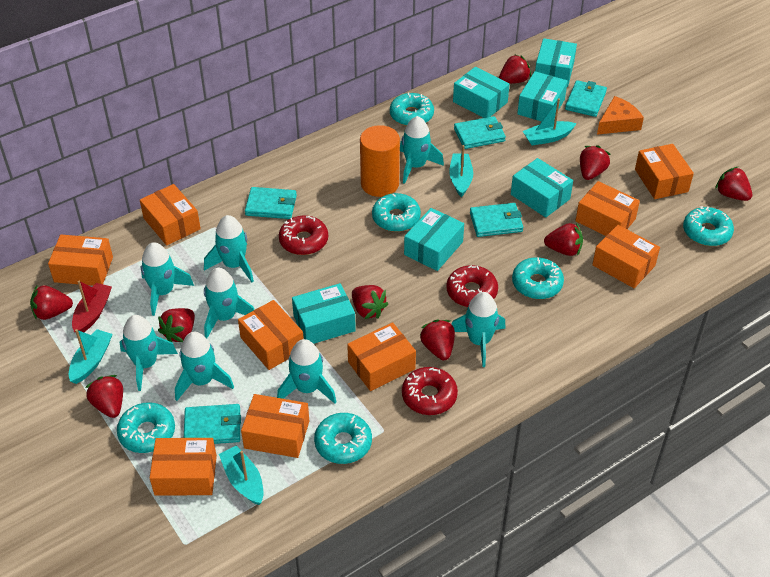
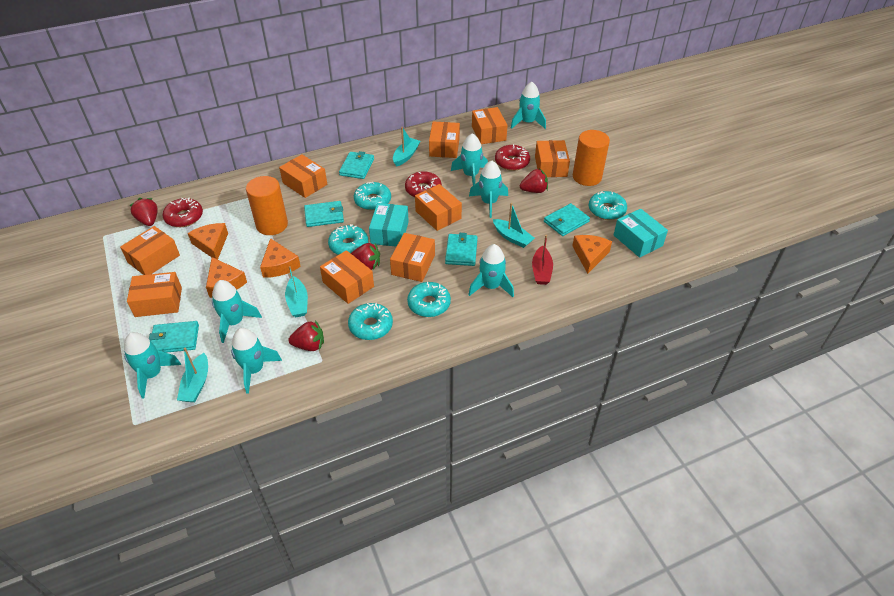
orange cheese: 1 -> 4
orange cylinder: 1 -> 2
red strawberry: 9 -> 4
turquoise box: 6 -> 2
turquoise donut: 6 -> 5
turquoise rocket: 8 -> 7

